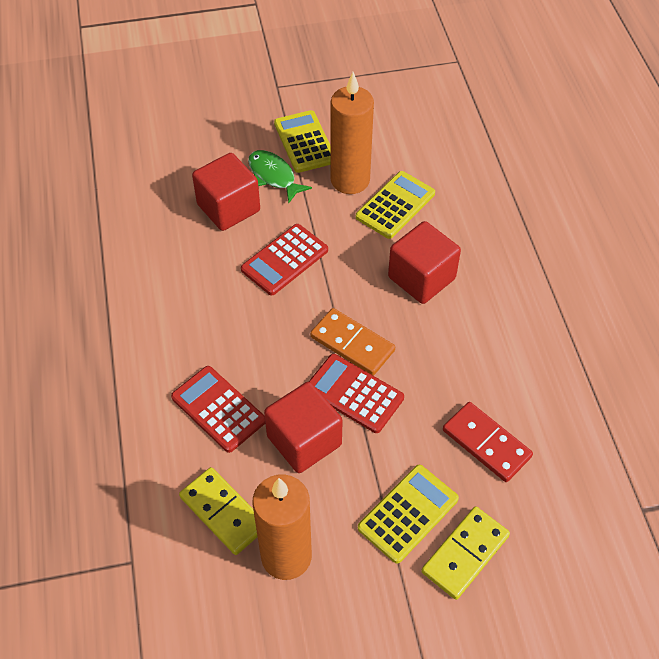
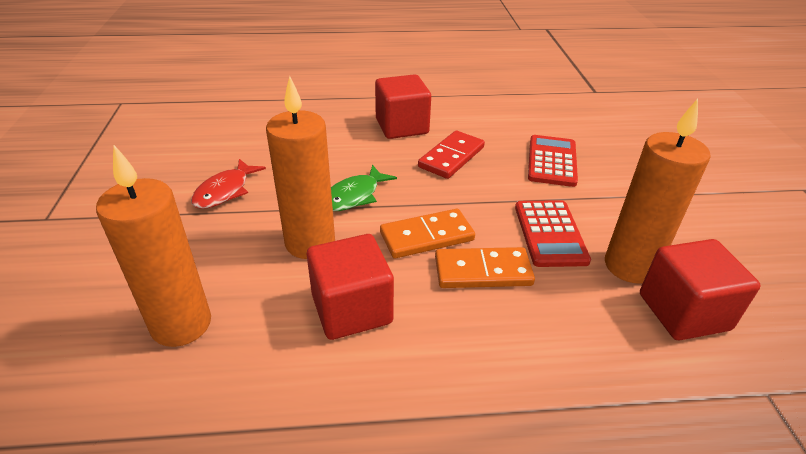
orange candle: 2 -> 3
orange domino: 1 -> 2
red calculator: 3 -> 2
red fish: 0 -> 1
yellow calculator: 3 -> 0
yellow domino: 2 -> 0

